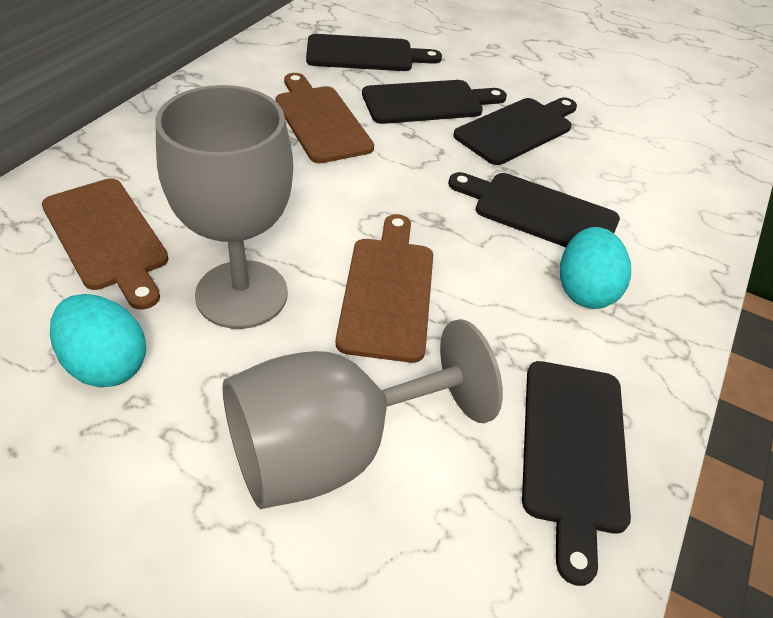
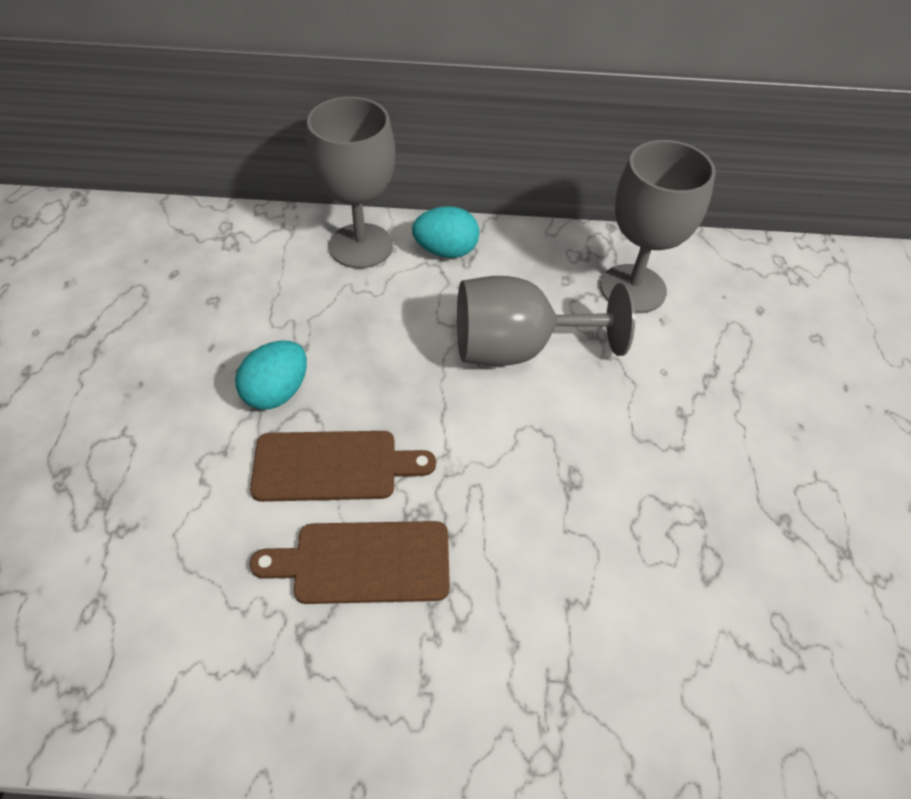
black cutting board: 5 -> 0
brown cutting board: 3 -> 2
grey goblet: 2 -> 3

